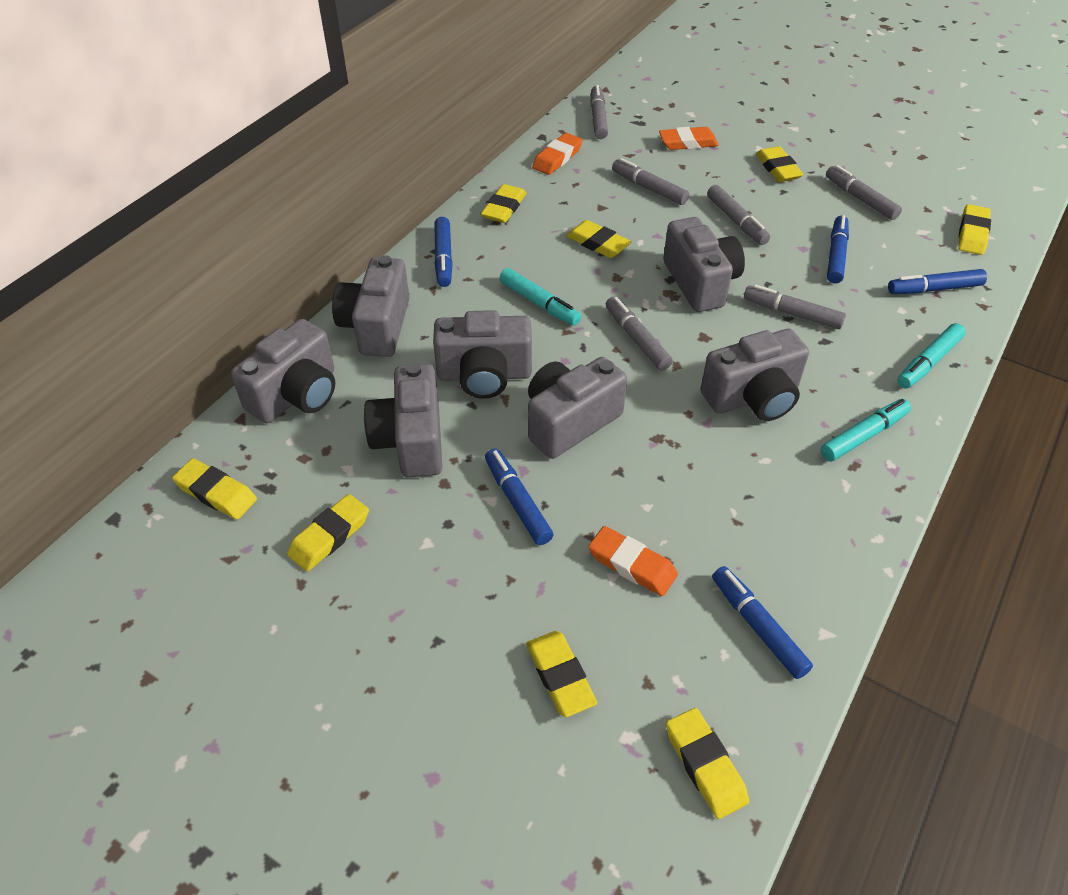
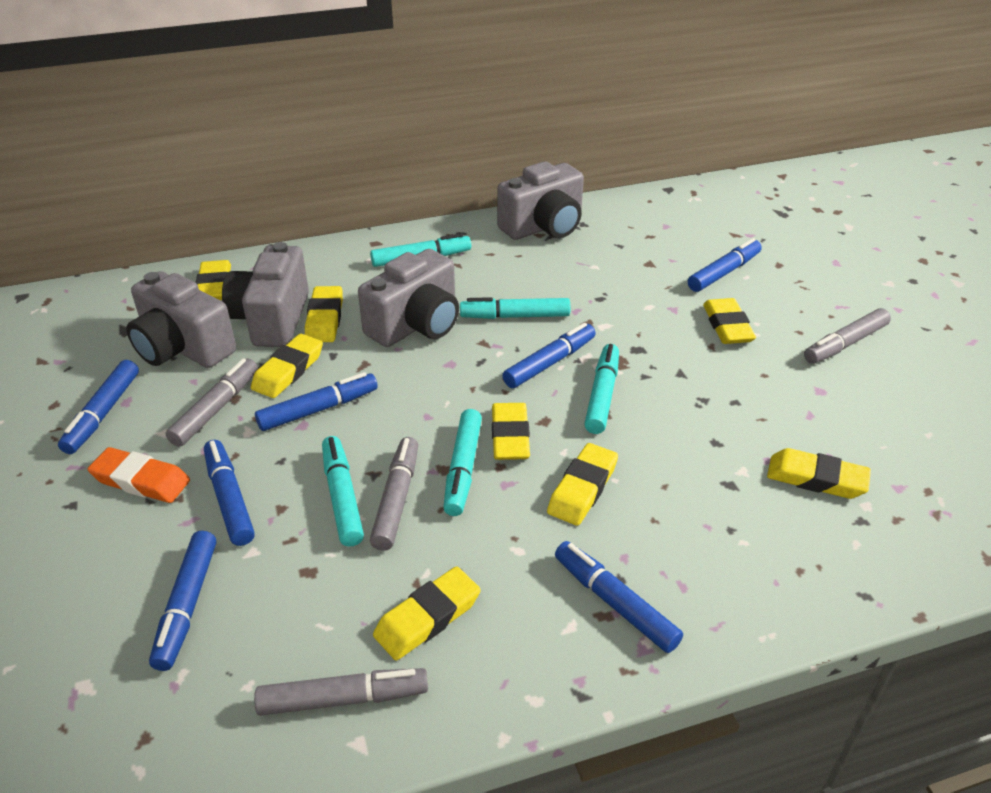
blue marker: 5 -> 7
grey camera: 7 -> 4
grey marker: 6 -> 4
orange eraser: 3 -> 1
turquoise marker: 3 -> 5

